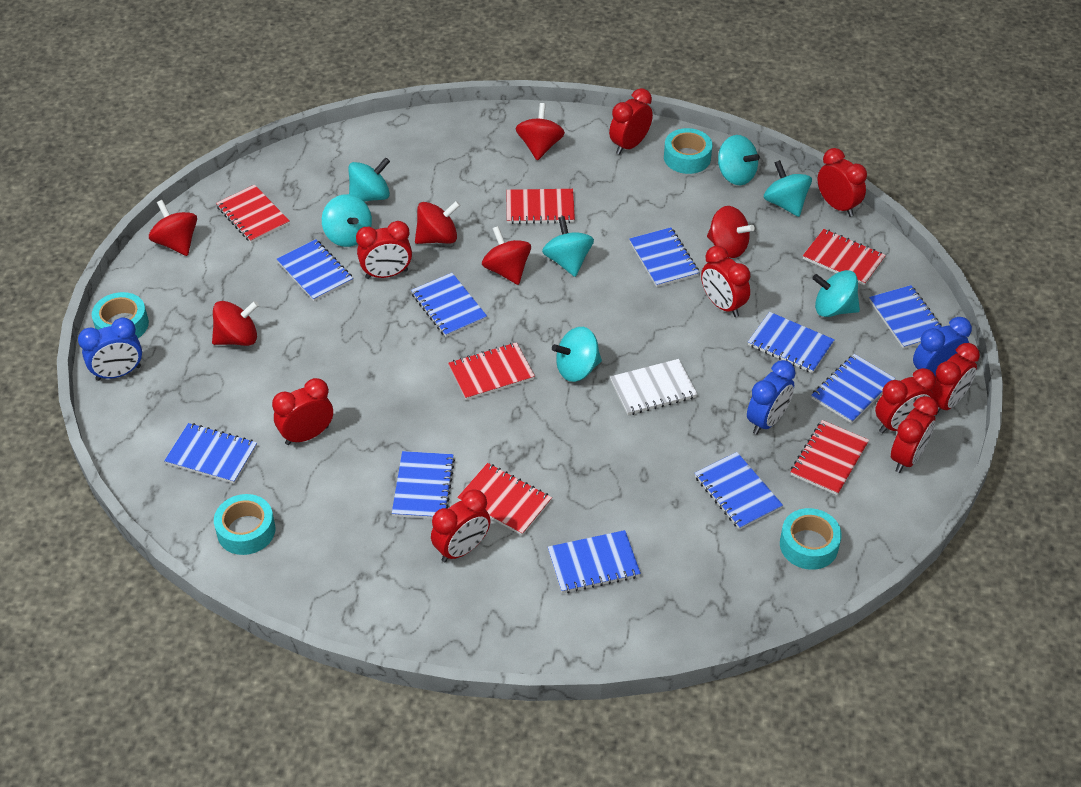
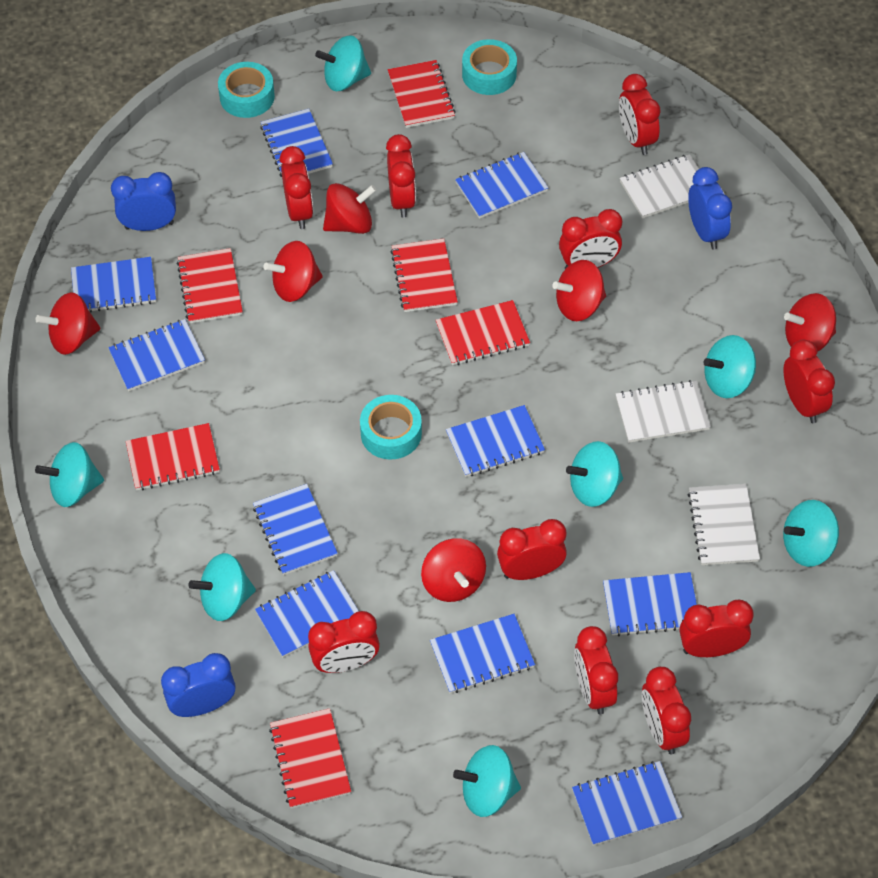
red clock: 9 -> 10
turquoise tape: 4 -> 3
white notebook: 1 -> 3

